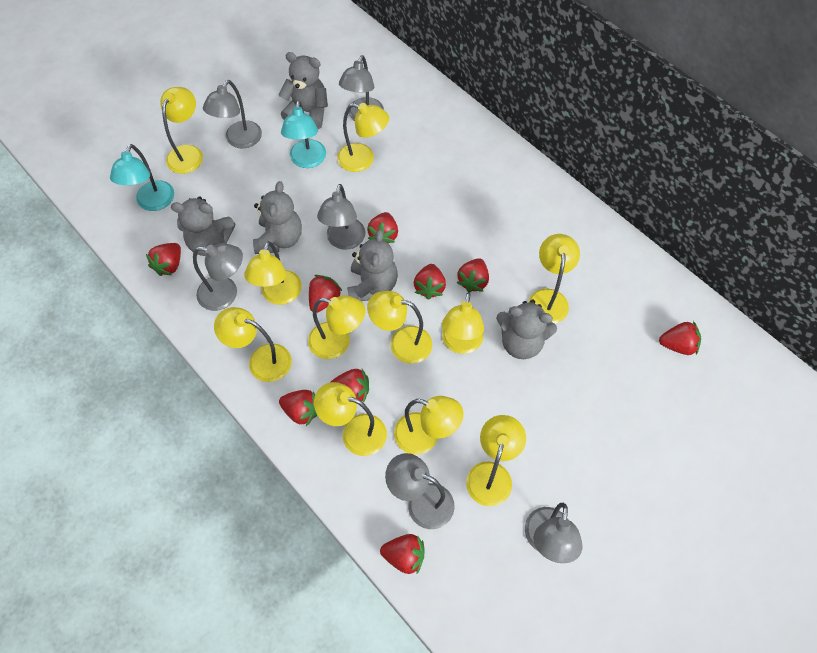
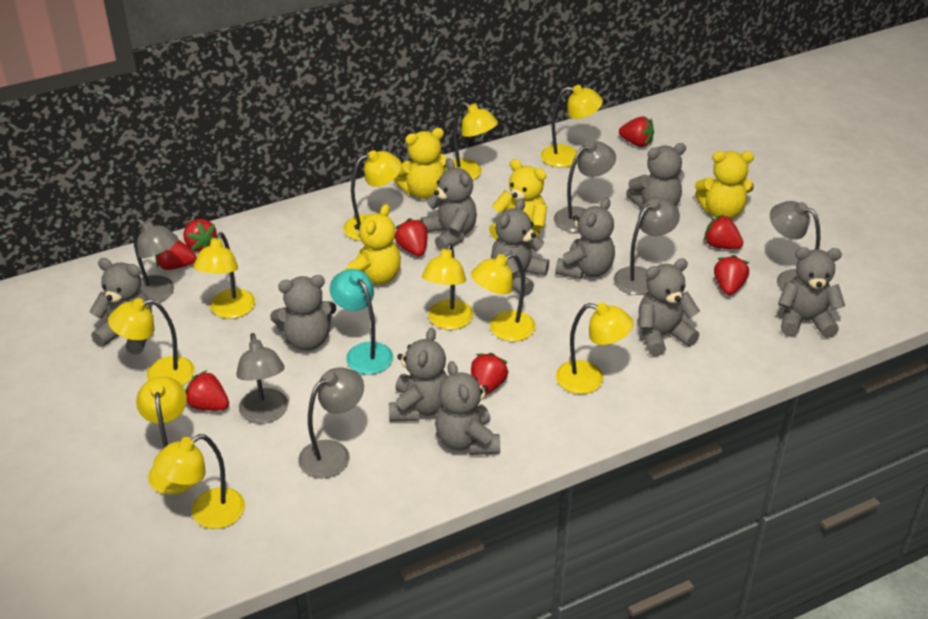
grey teddy bear: 5 -> 10
red strawberry: 9 -> 8
turquoise lamp: 2 -> 1
yellow lamp: 11 -> 10
yellow teddy bear: 0 -> 4

